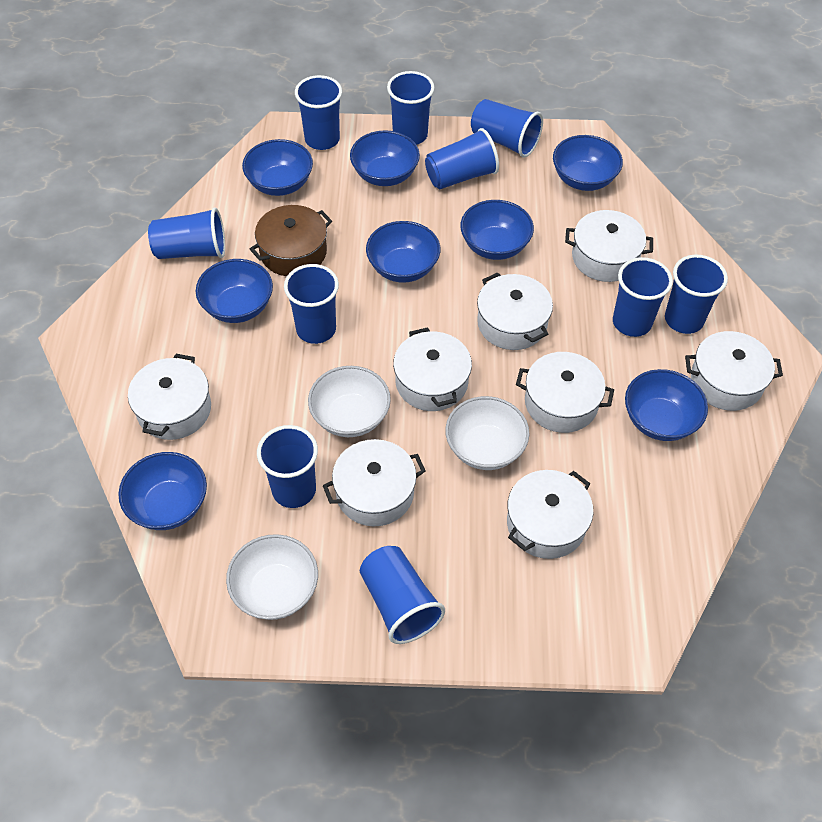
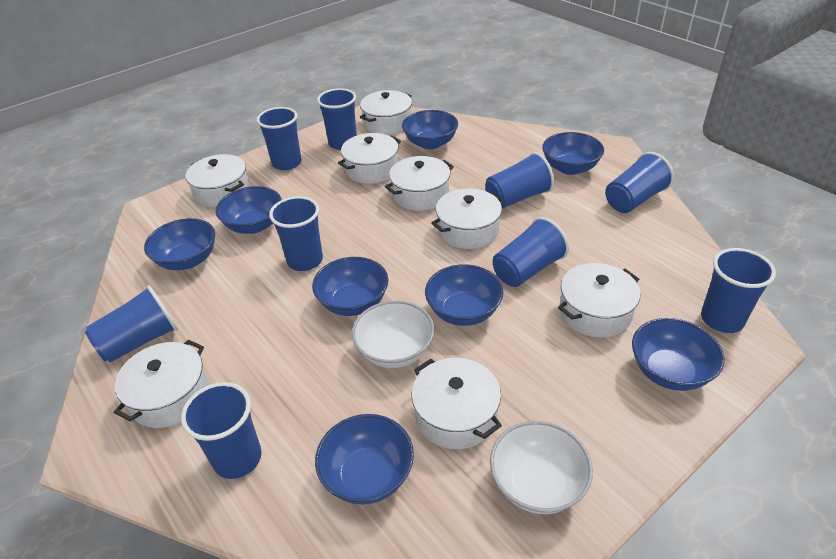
blue cup: 10 -> 9
brown pot: 1 -> 0
white bowl: 3 -> 2

